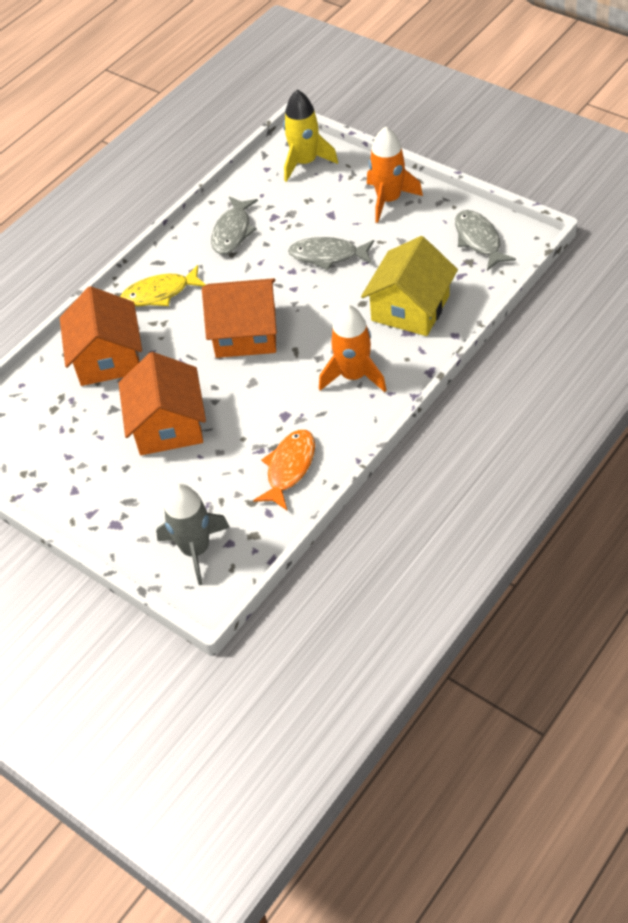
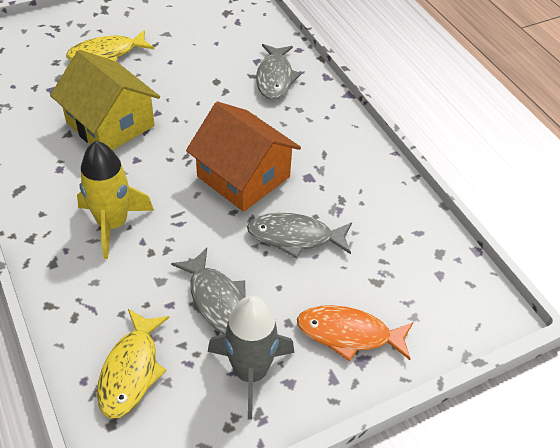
orange house: 3 -> 1
orange rocket: 2 -> 0
yellow fish: 1 -> 2

